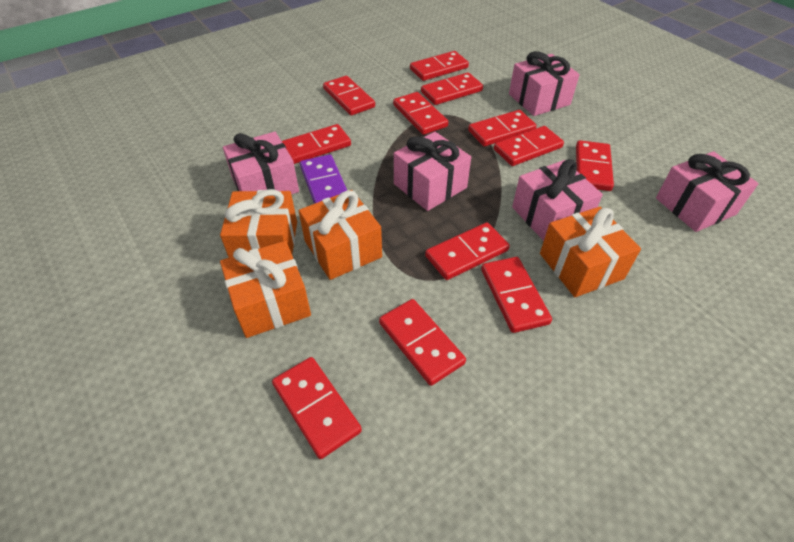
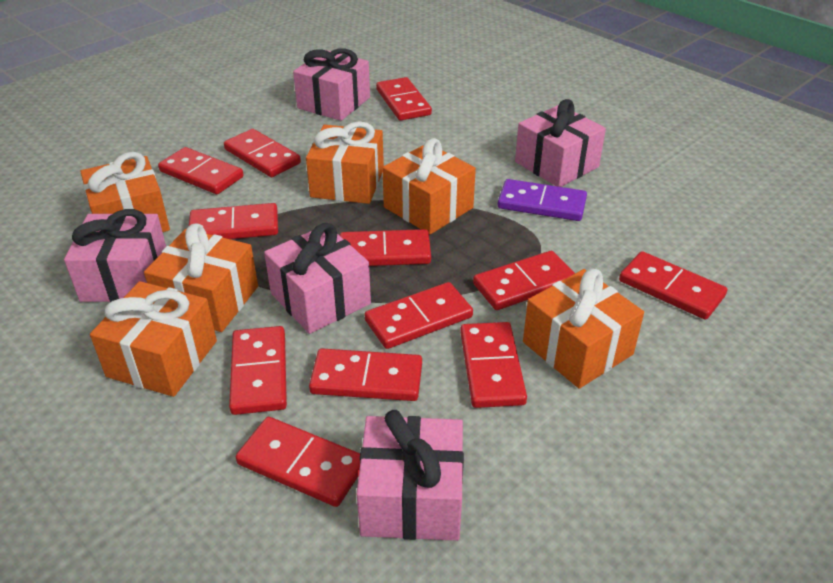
orange gift: 4 -> 6

